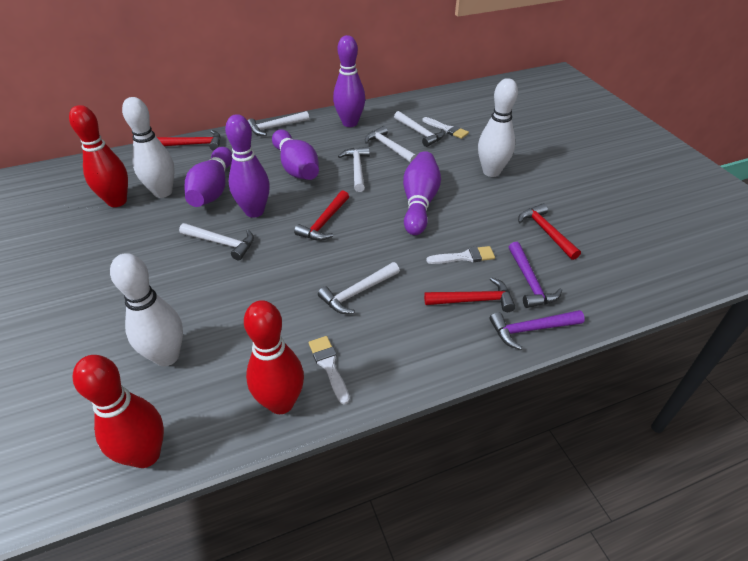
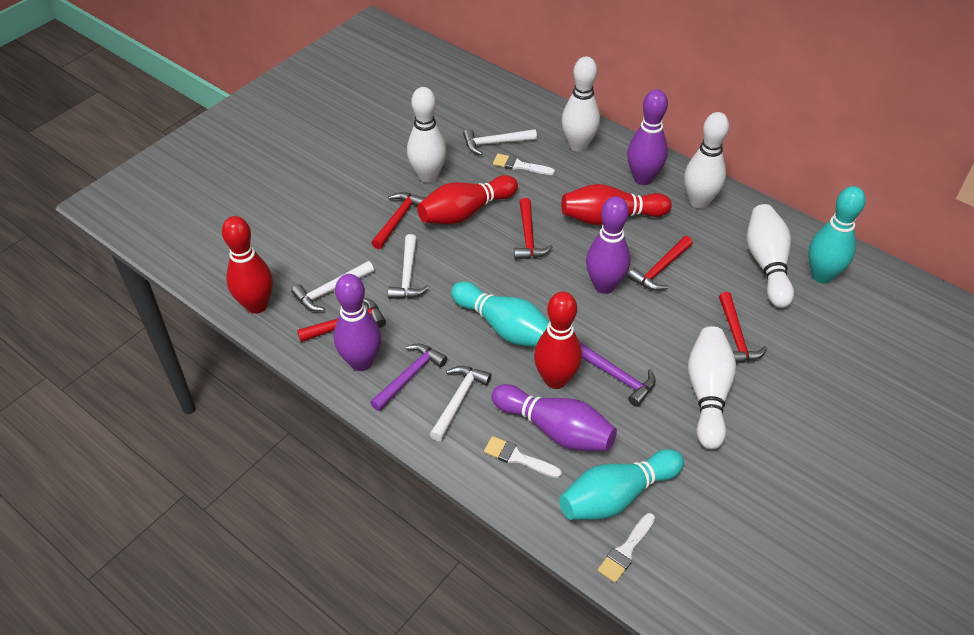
purple bowling pin: 5 -> 4
red bowling pin: 3 -> 4
red hammer: 4 -> 5
turquoise bowling pin: 0 -> 3
white bowling pin: 3 -> 5
white hammer: 6 -> 4

